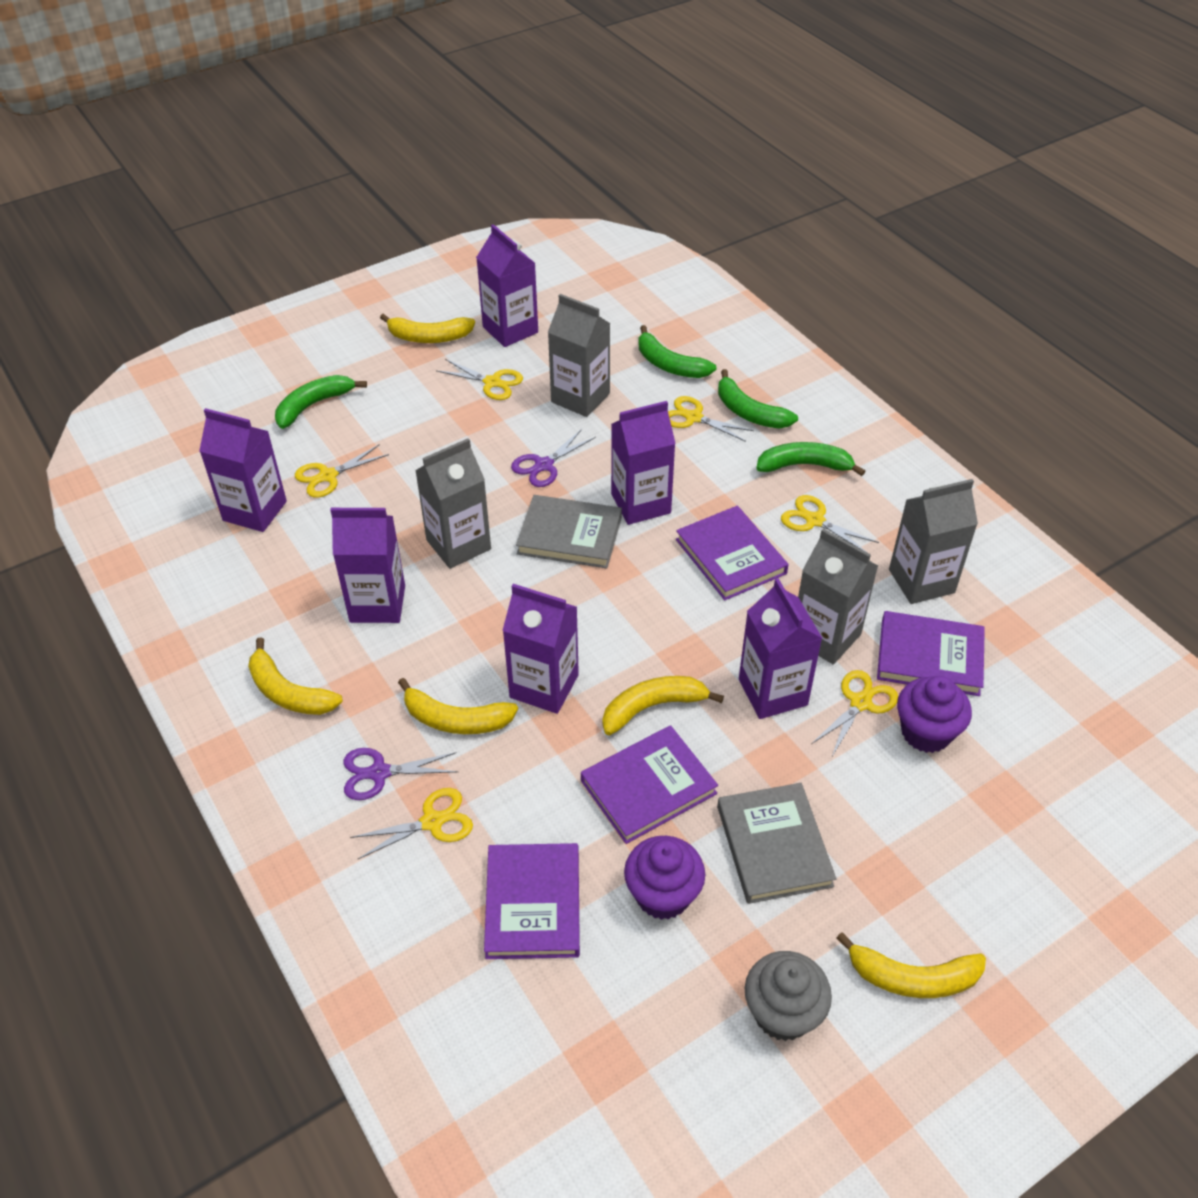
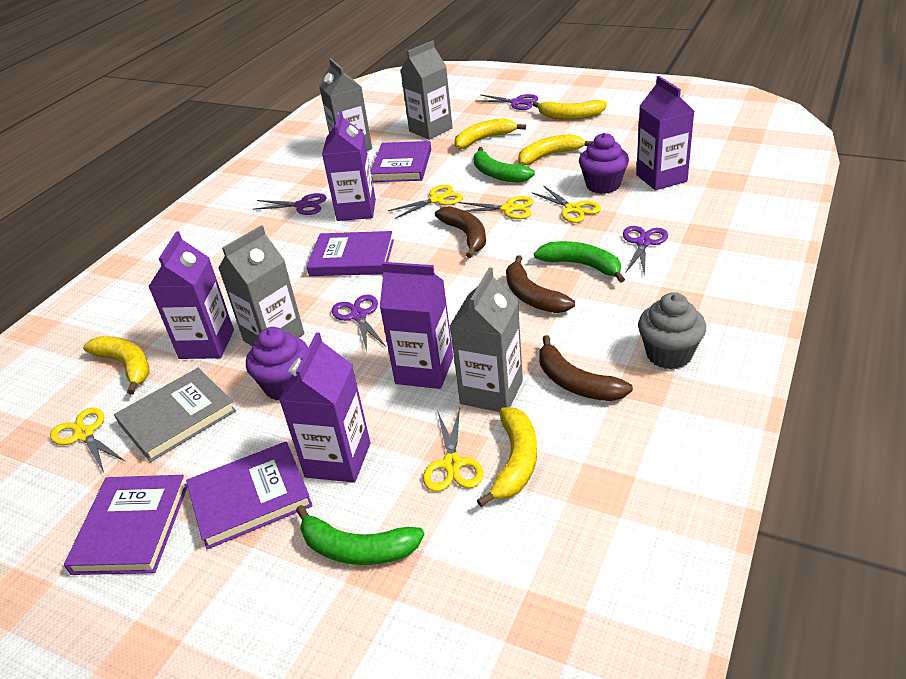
brown banana: 0 -> 3
green banana: 4 -> 3
grey book: 2 -> 1
purple carton: 6 -> 5
purple scissors: 2 -> 4
yellow scissors: 6 -> 5

